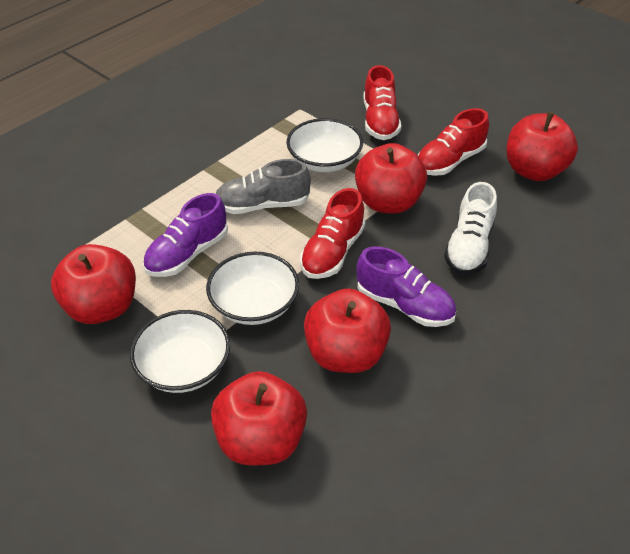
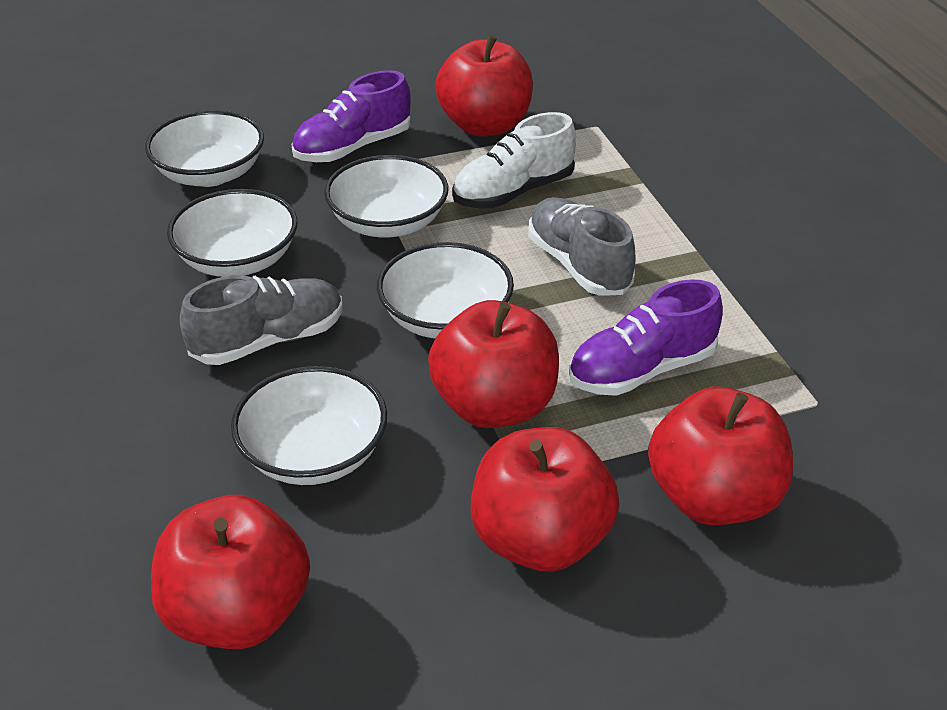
grey shoe: 1 -> 2
red shoe: 3 -> 0
white bowl: 3 -> 5

